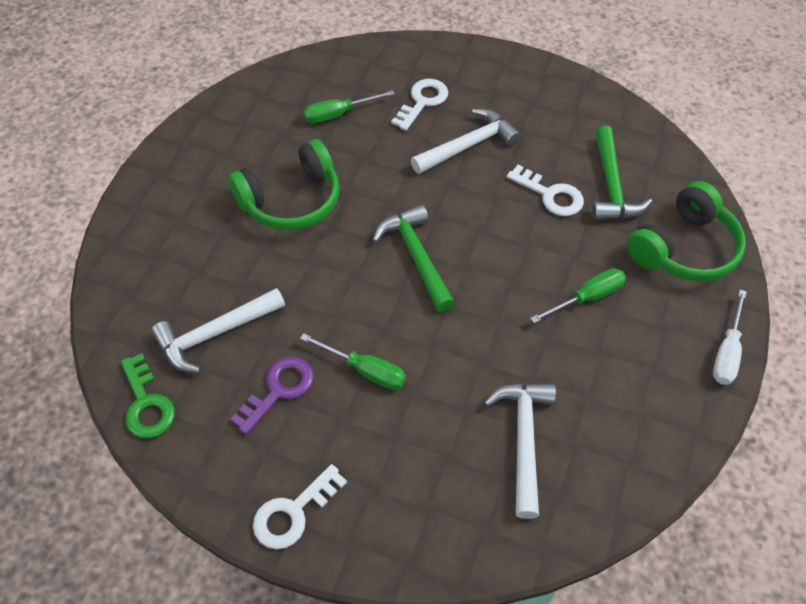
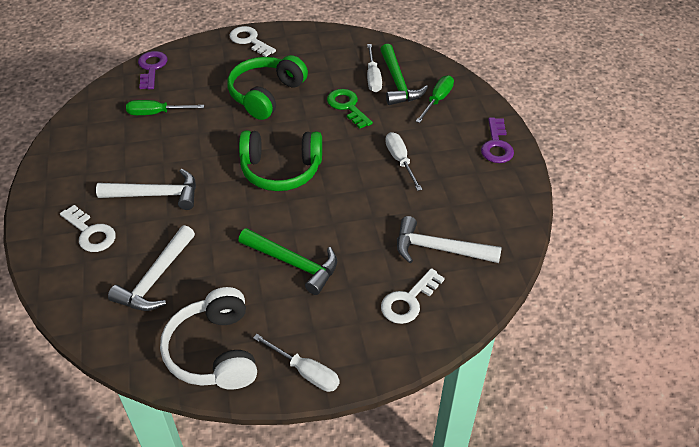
green screwdriver: 3 -> 2
purple key: 1 -> 2
white headphones: 0 -> 1
white screwdriver: 1 -> 3

